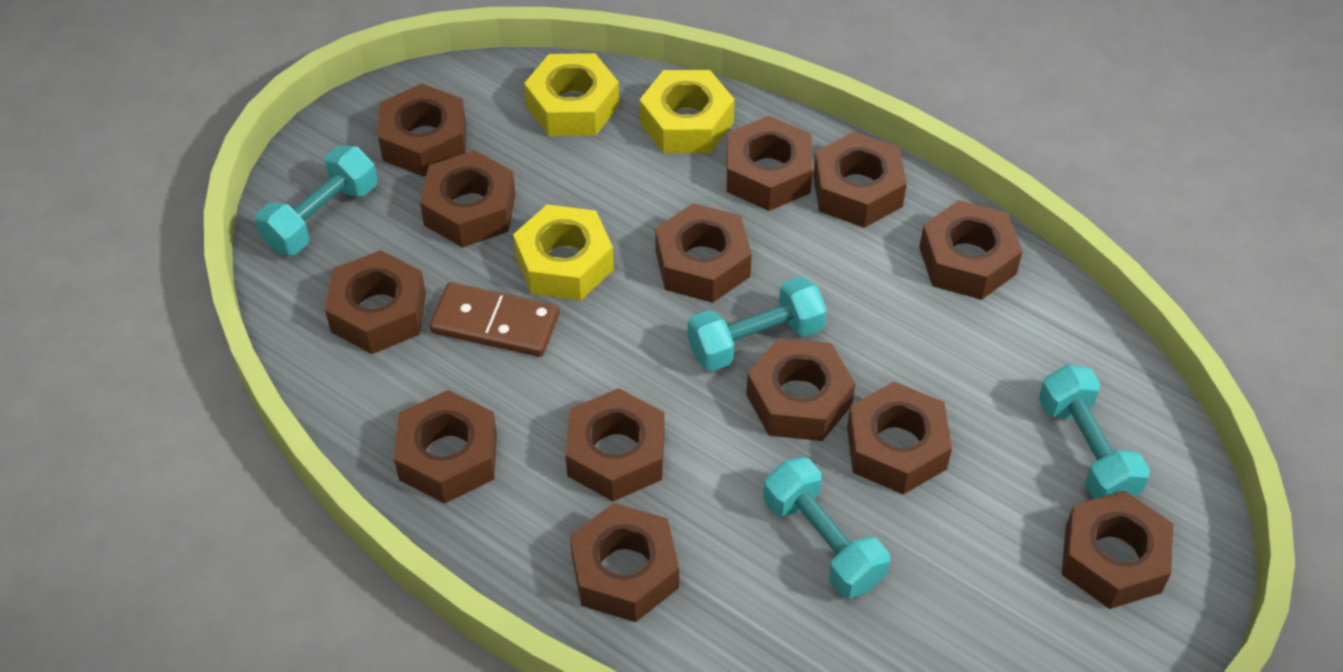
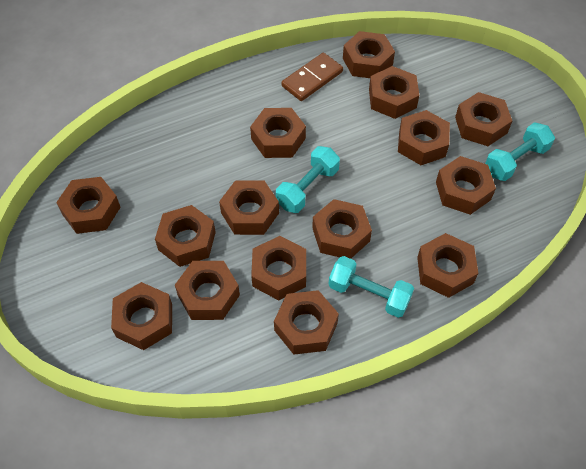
brown nut: 13 -> 15
turquoise dumbbell: 4 -> 3
yellow nut: 3 -> 0

